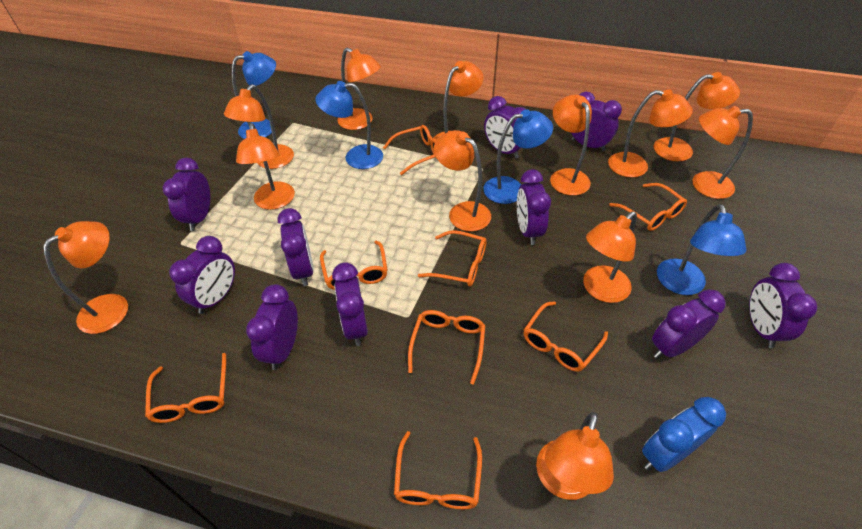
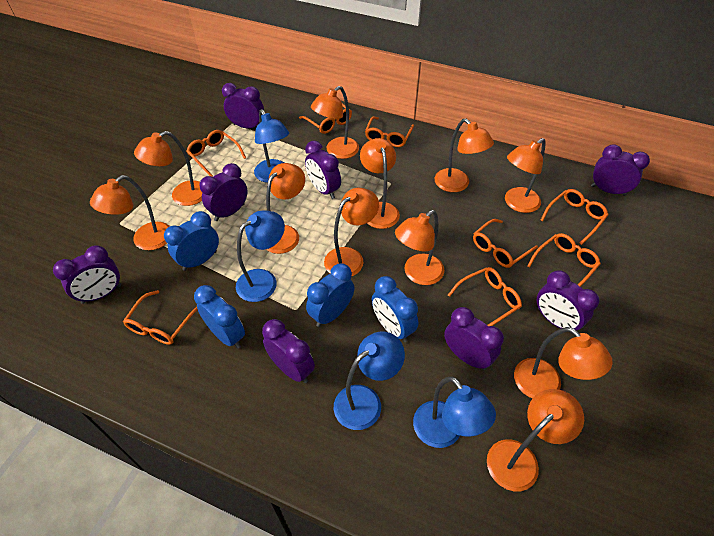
blue clock: 1 -> 4
orange lamp: 12 -> 11
purple clock: 10 -> 8

